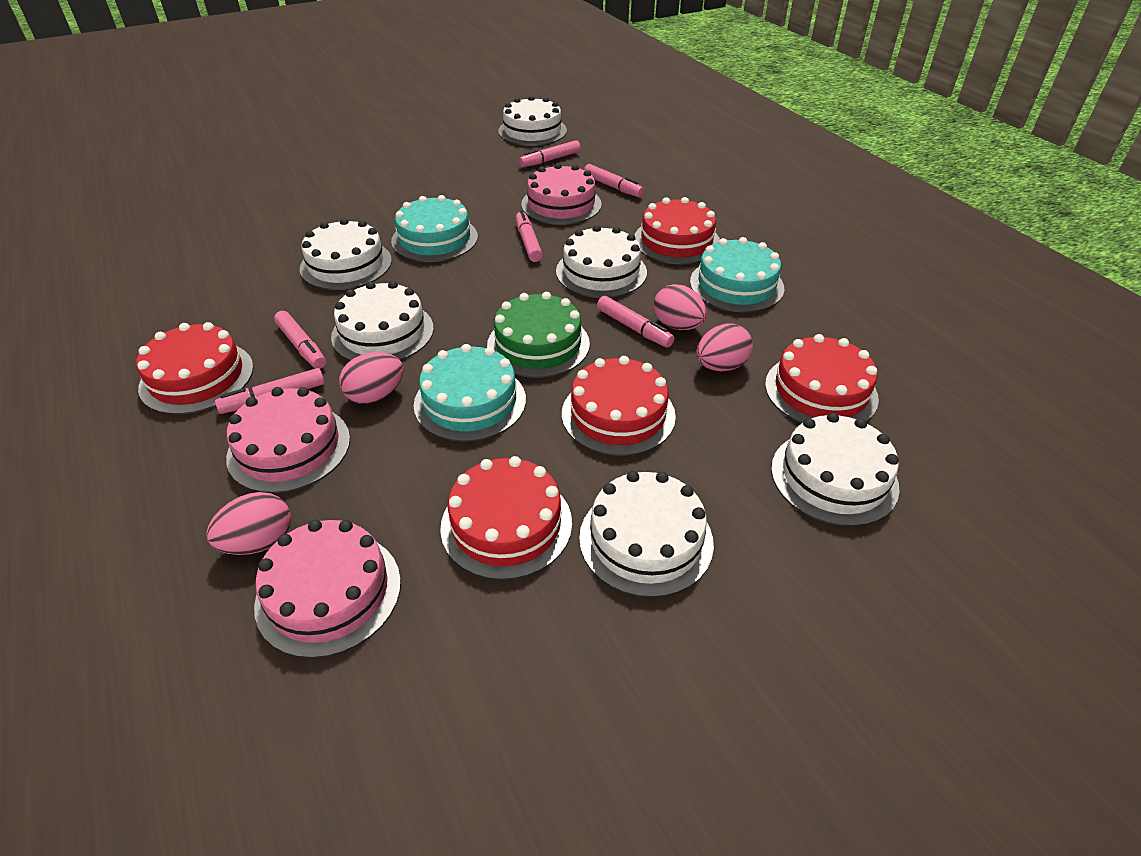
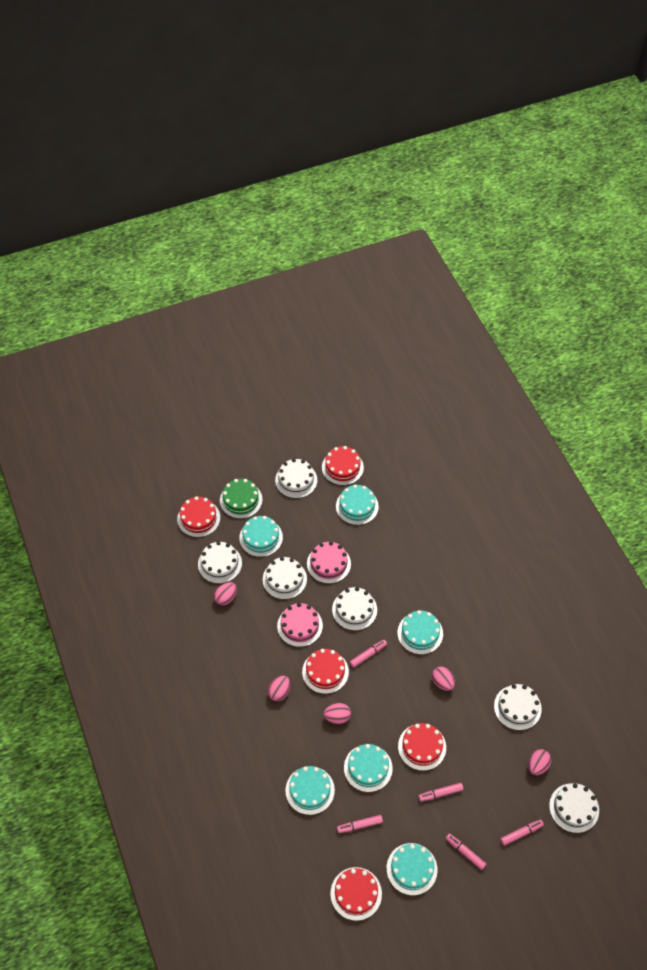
pink cake: 3 -> 2
pink egg: 4 -> 5
pink marker: 6 -> 5
turquoise cake: 3 -> 6

